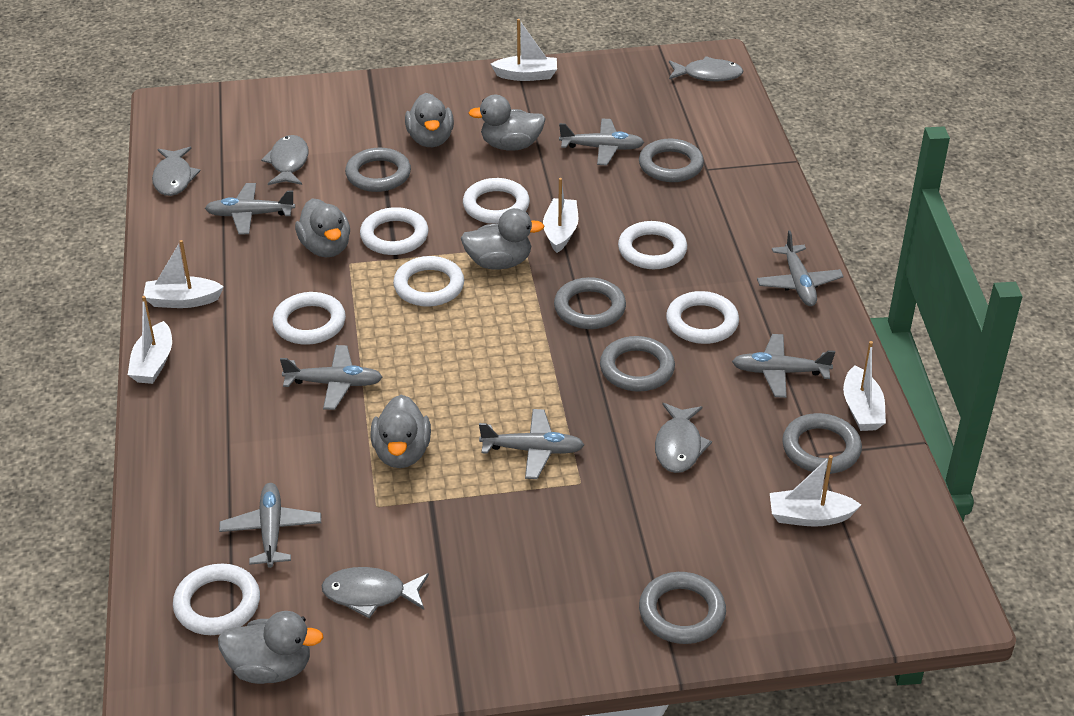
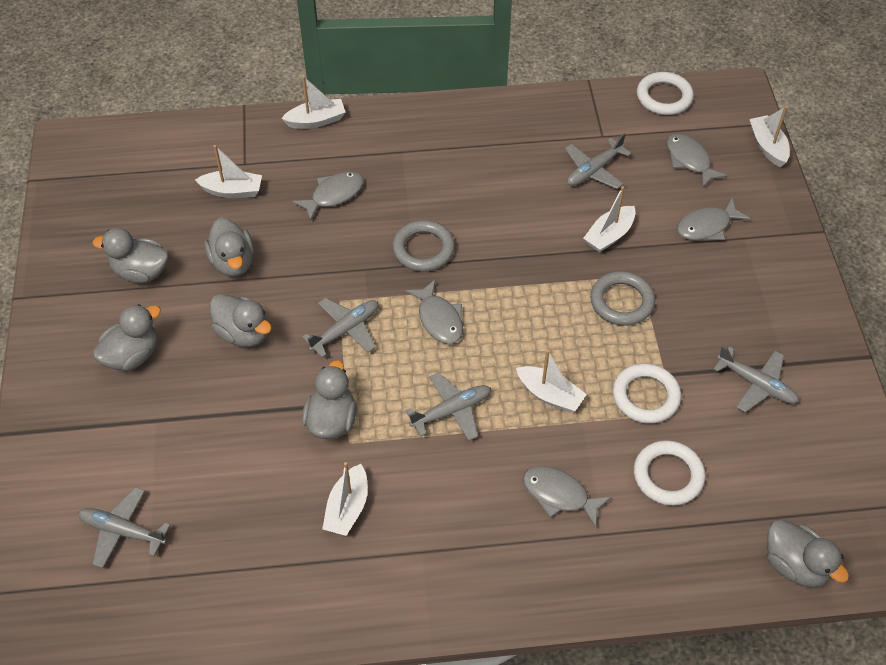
grey plane: 7 -> 5
grey ring: 6 -> 2
white ring: 7 -> 3

